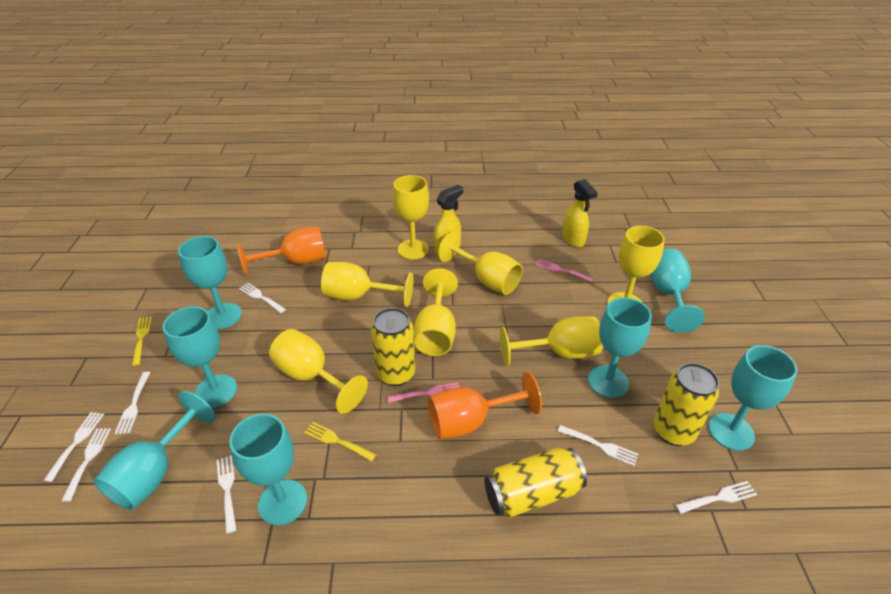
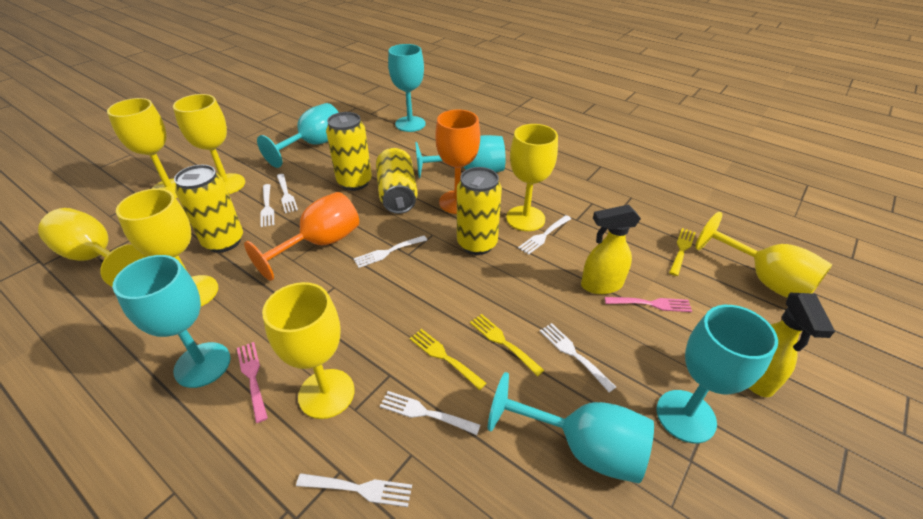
turquoise goblet: 7 -> 6
yellow can: 3 -> 4
yellow fork: 2 -> 3

